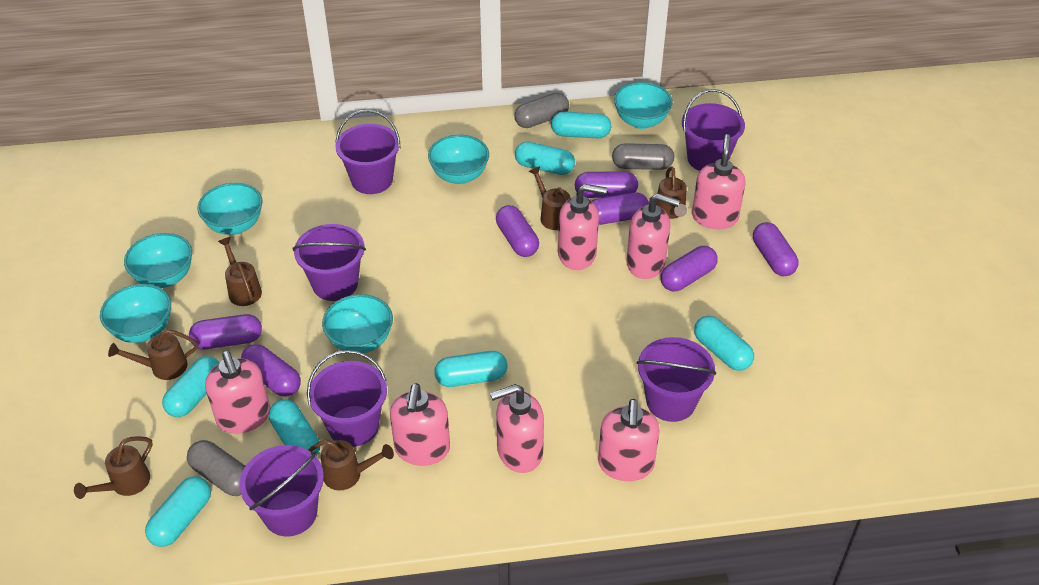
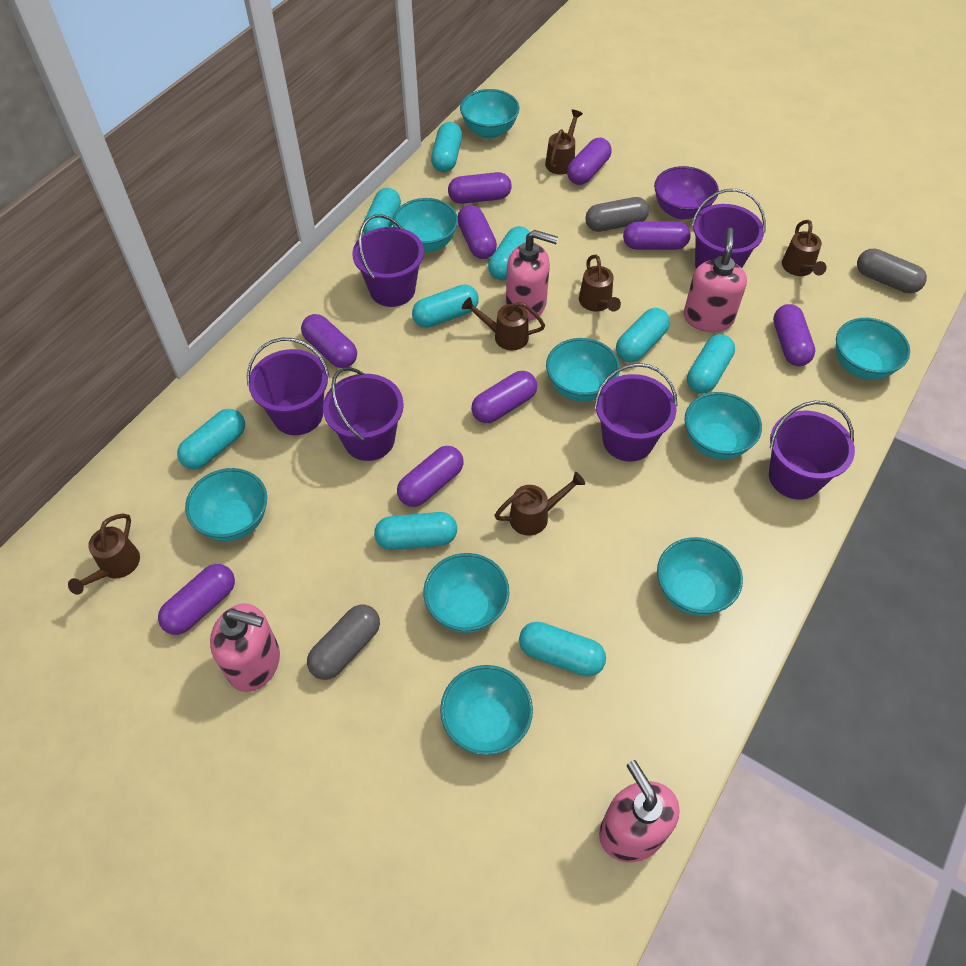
pink soap dispenser: 7 -> 4
purple bowl: 0 -> 1
purple capsule: 7 -> 9
turquoise bowl: 6 -> 9
turquoise capsule: 7 -> 9

